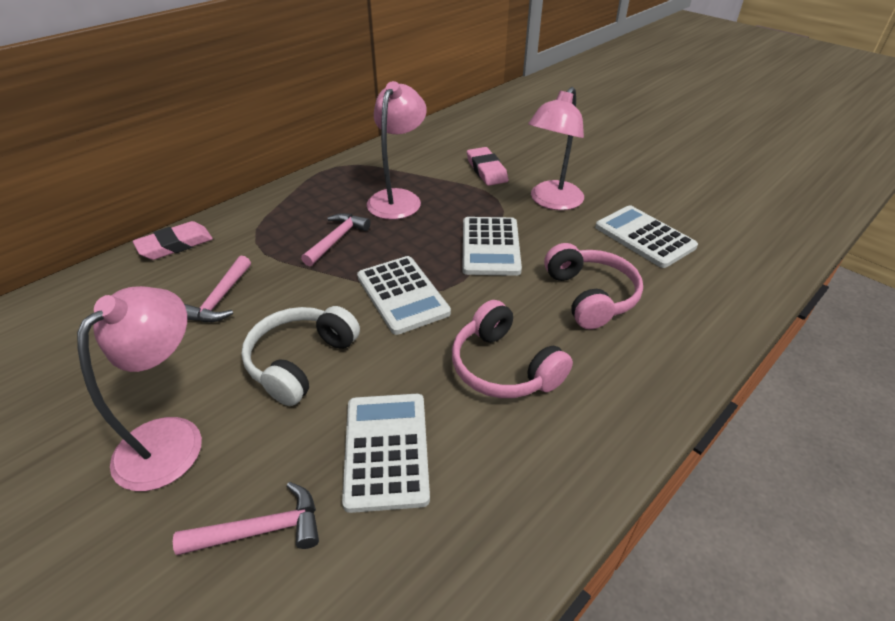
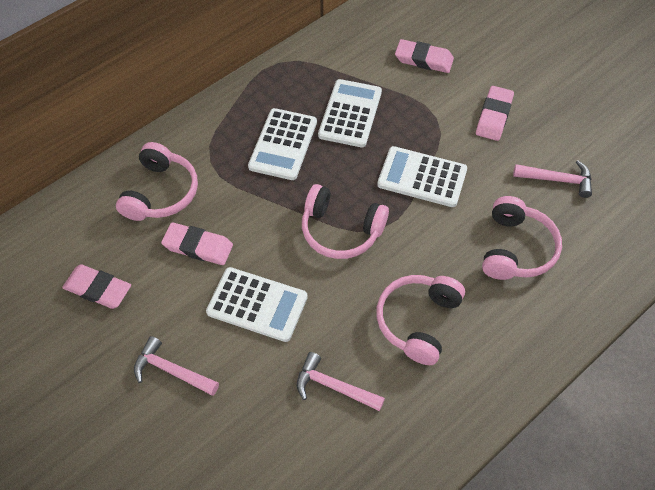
pink eraser: 2 -> 4
pink headphones: 2 -> 4
pink lamp: 3 -> 0
white headphones: 1 -> 0

